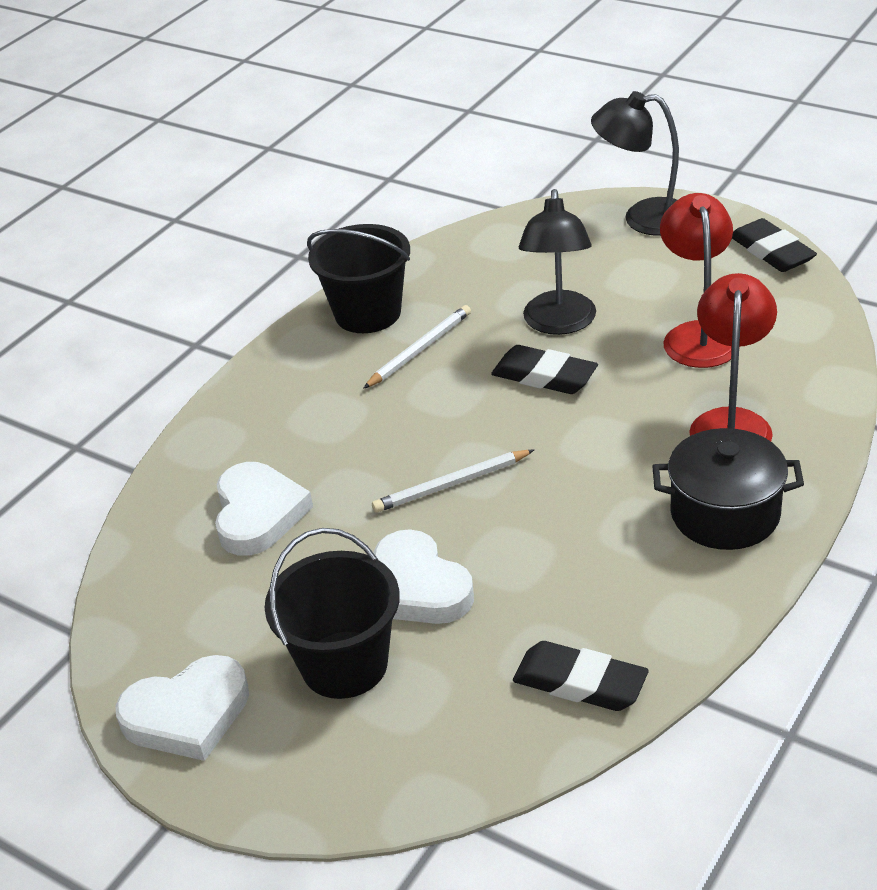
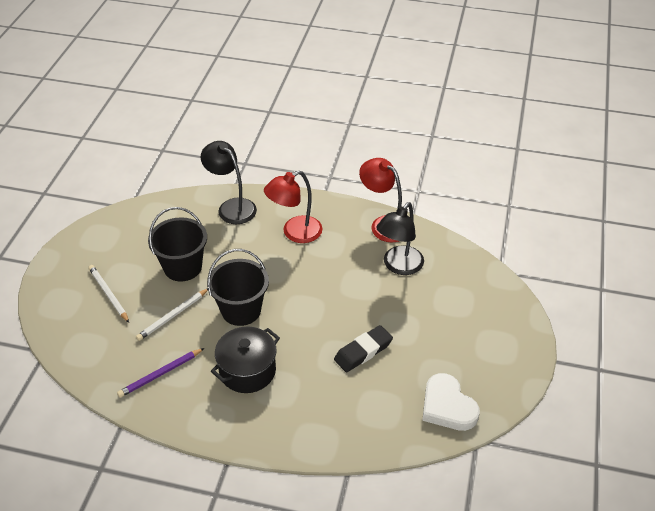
black eraser: 3 -> 1
purple pencil: 0 -> 1
white heart: 3 -> 1

